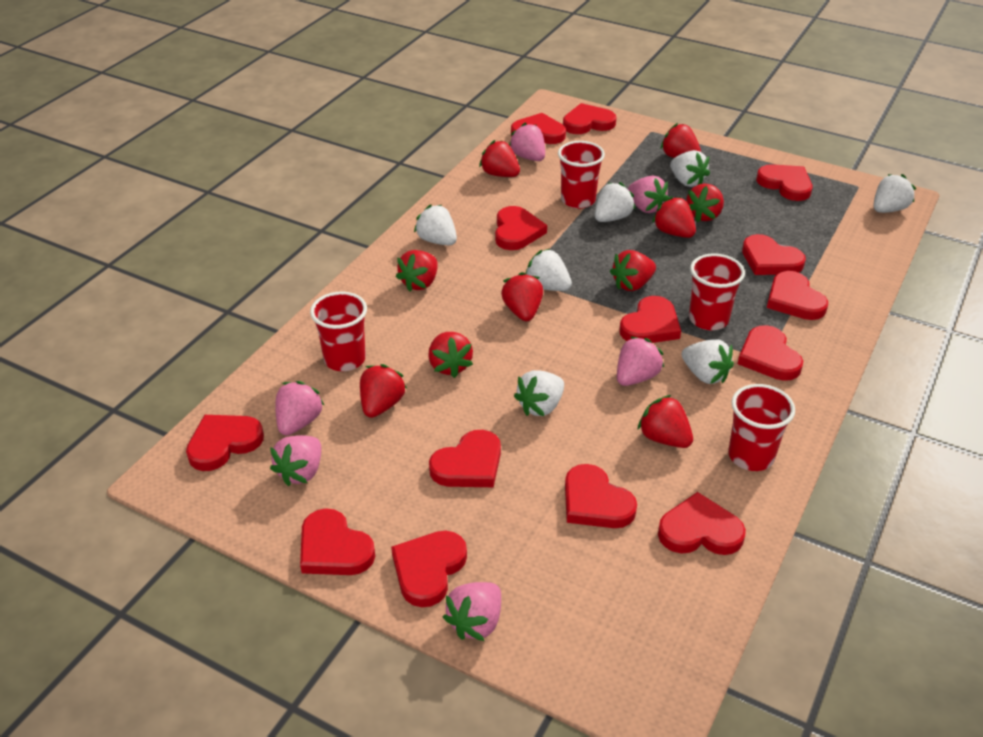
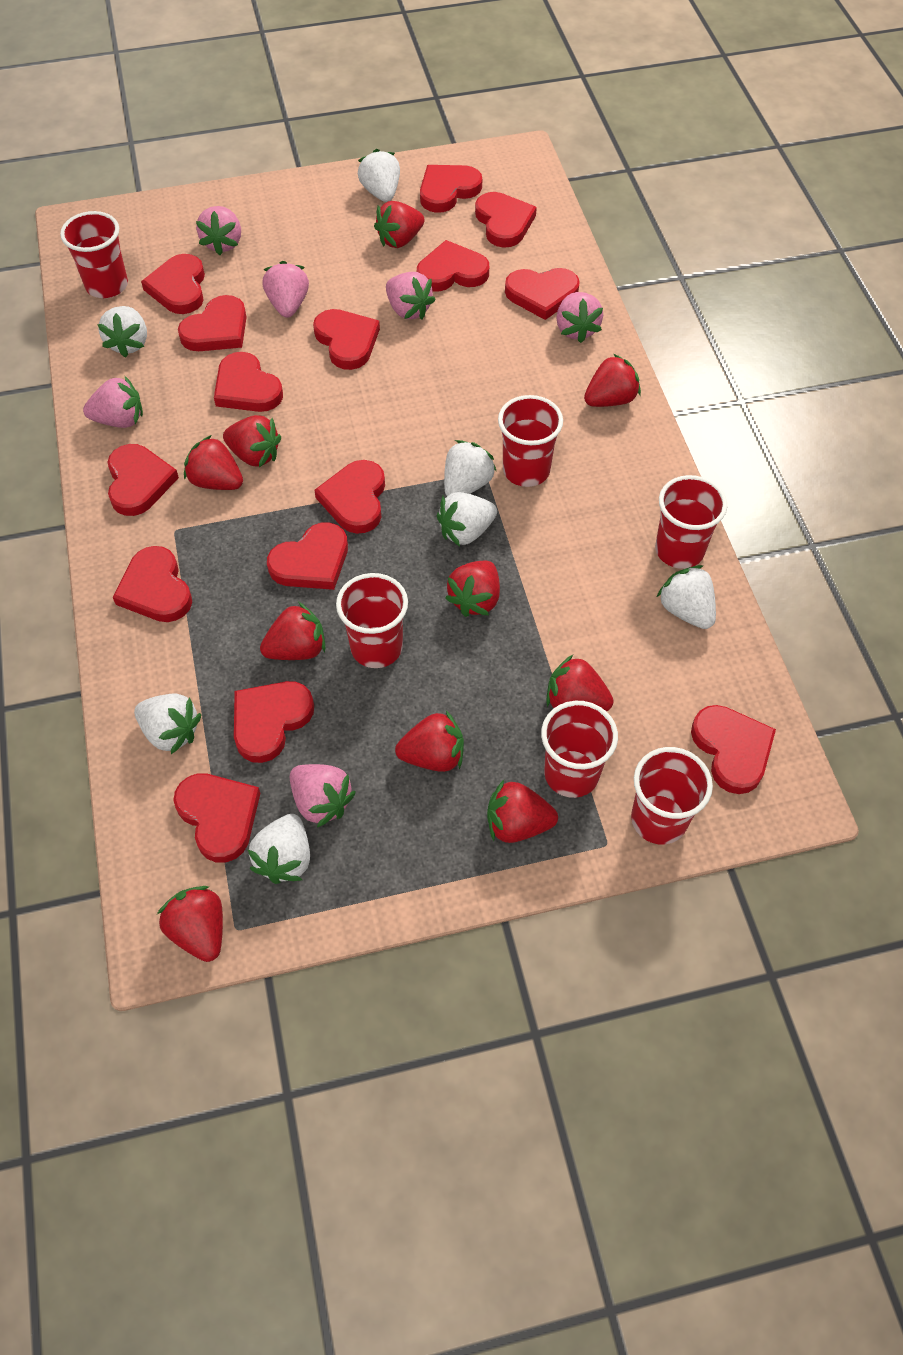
red cup: 4 -> 6
red heart: 14 -> 15

